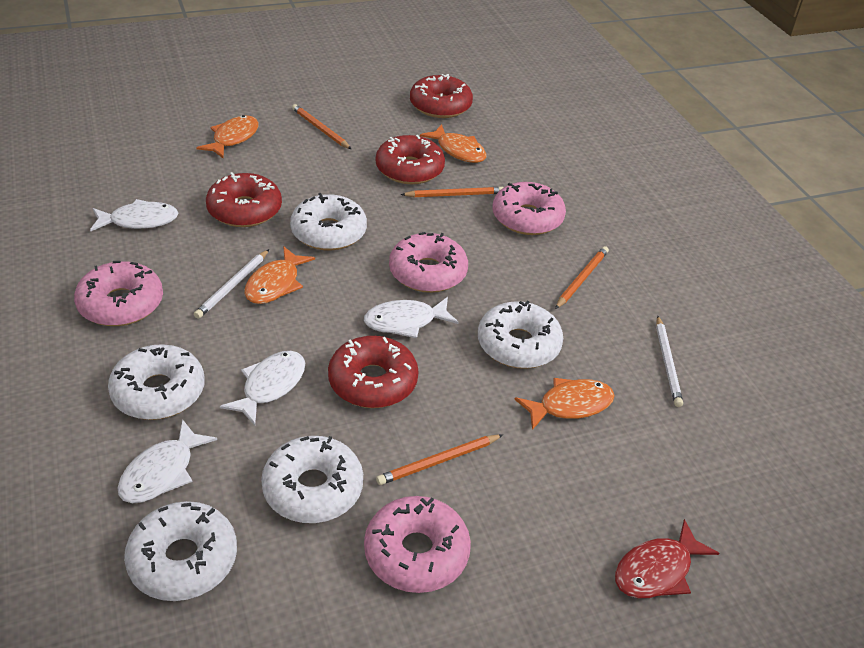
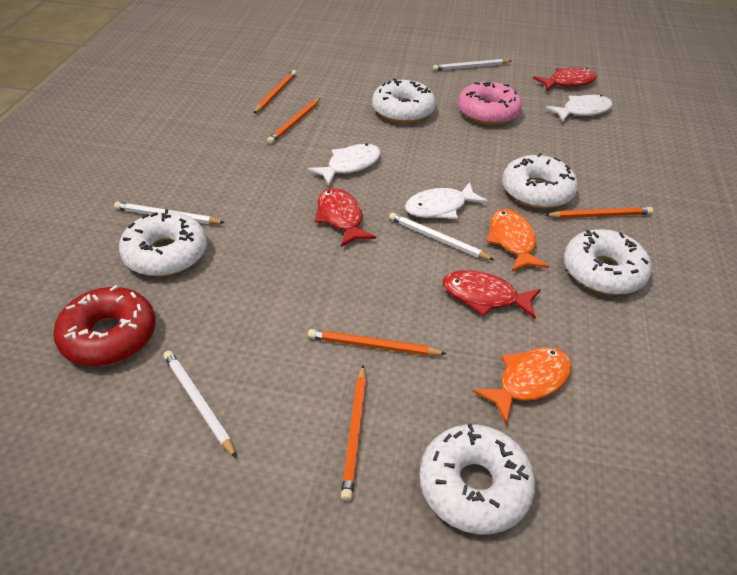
orange fish: 4 -> 2
orange pencil: 4 -> 5
pink donut: 4 -> 1
red donut: 4 -> 1
red fish: 1 -> 3
white fish: 4 -> 3
white pencil: 2 -> 4

